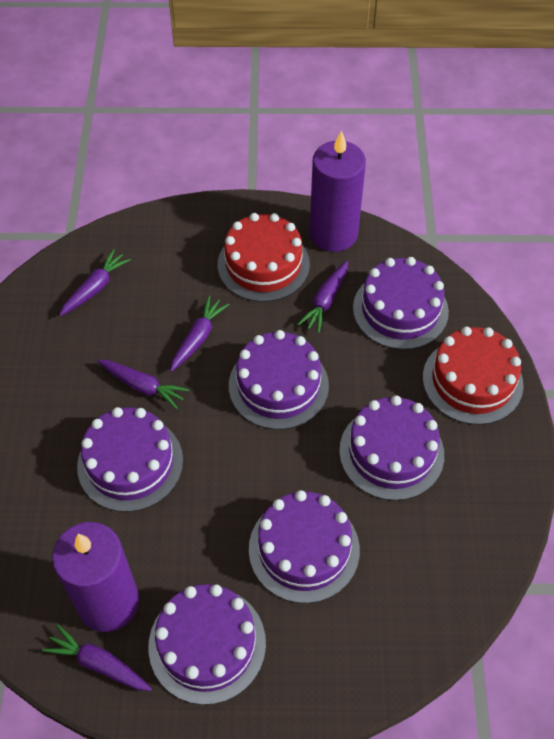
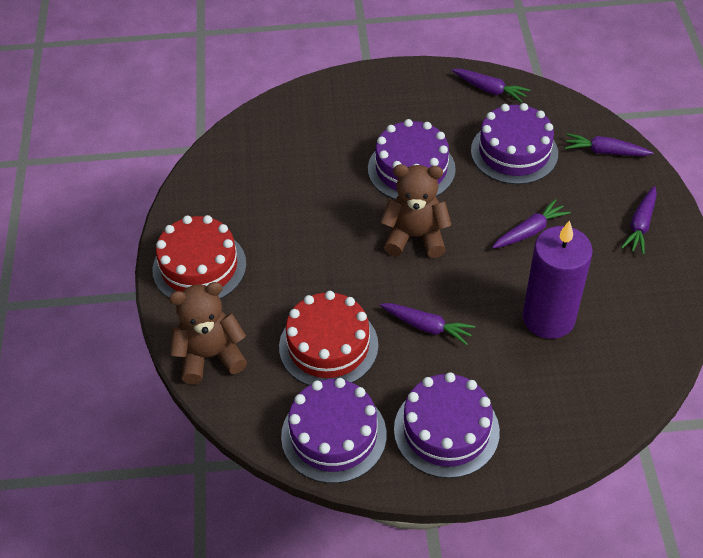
brown teddy bear: 0 -> 2
purple cake: 6 -> 4
purple candle: 2 -> 1

